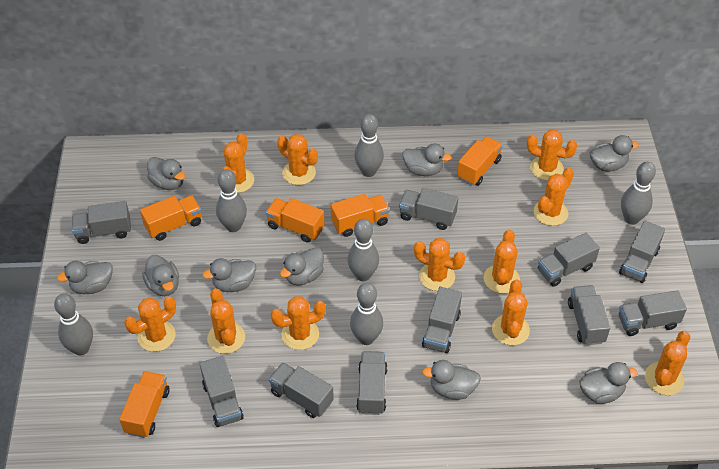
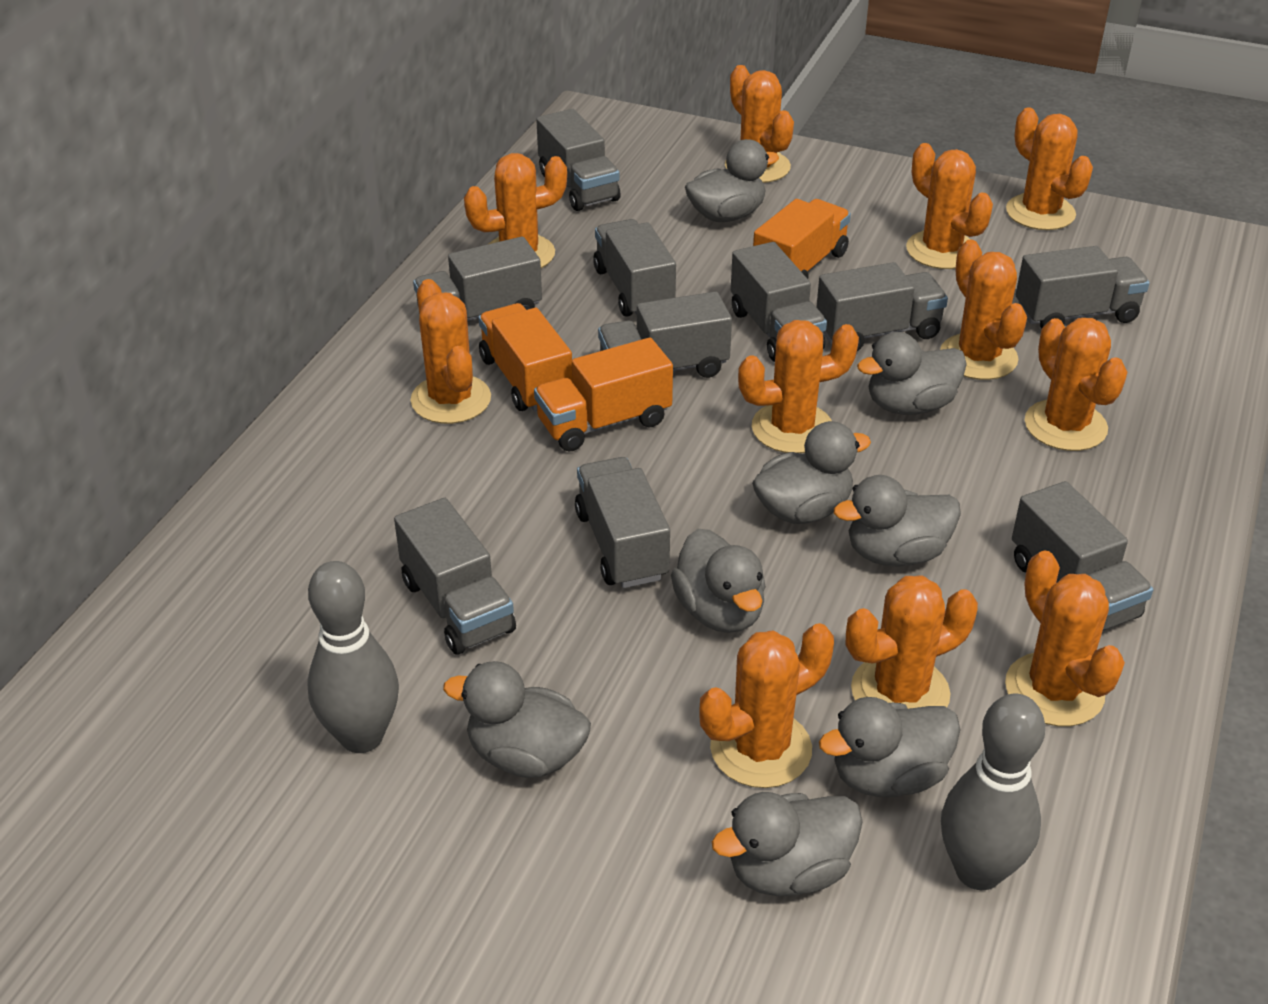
grey bowling pin: 6 -> 2
grey duck: 9 -> 8
orange truck: 5 -> 3

